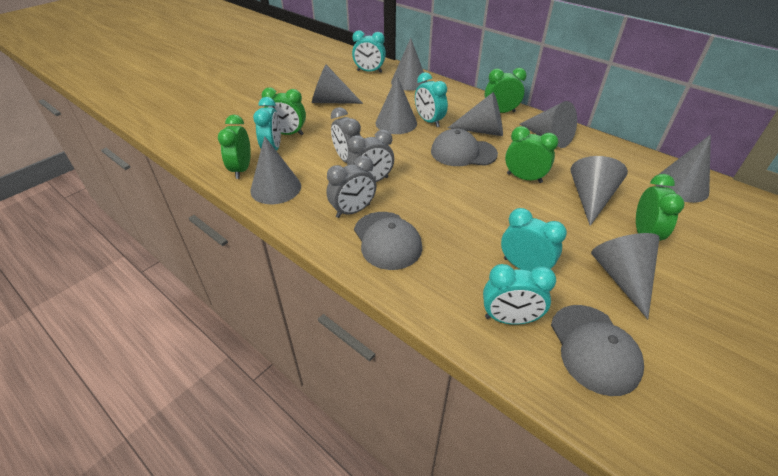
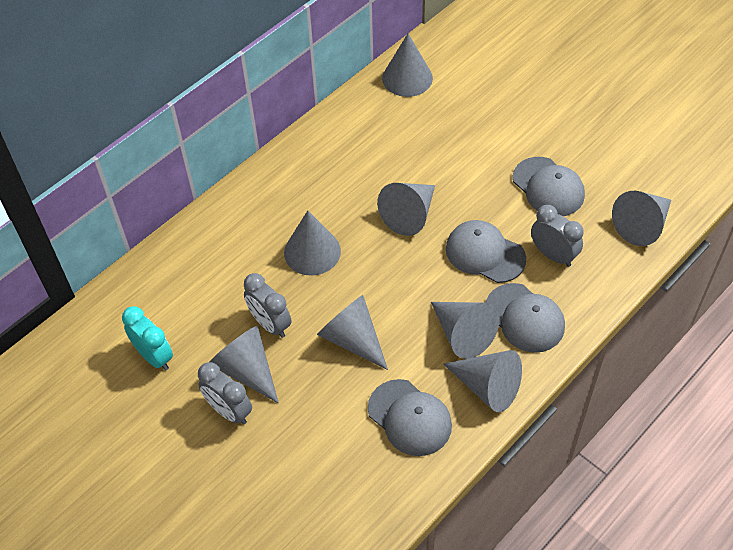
green clock: 5 -> 0
grey cap: 3 -> 4
grey cone: 9 -> 8
turquoise clock: 5 -> 1

